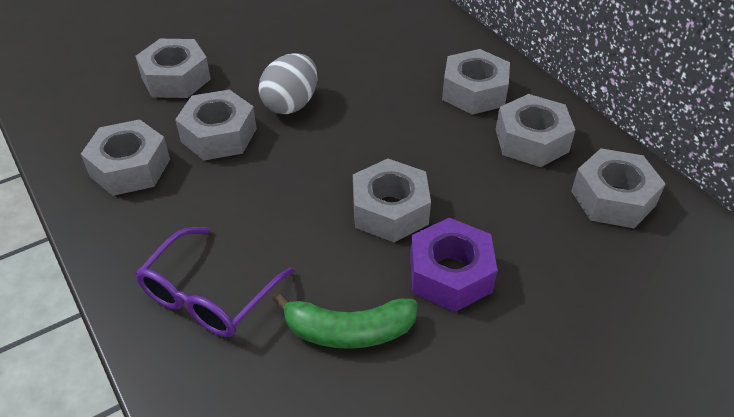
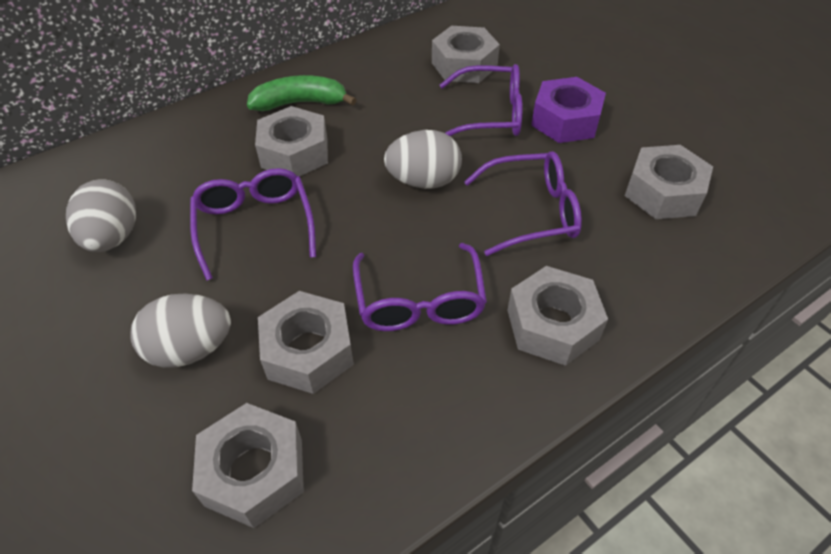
grey egg: 1 -> 3
grey nut: 7 -> 6
purple glasses: 1 -> 4

